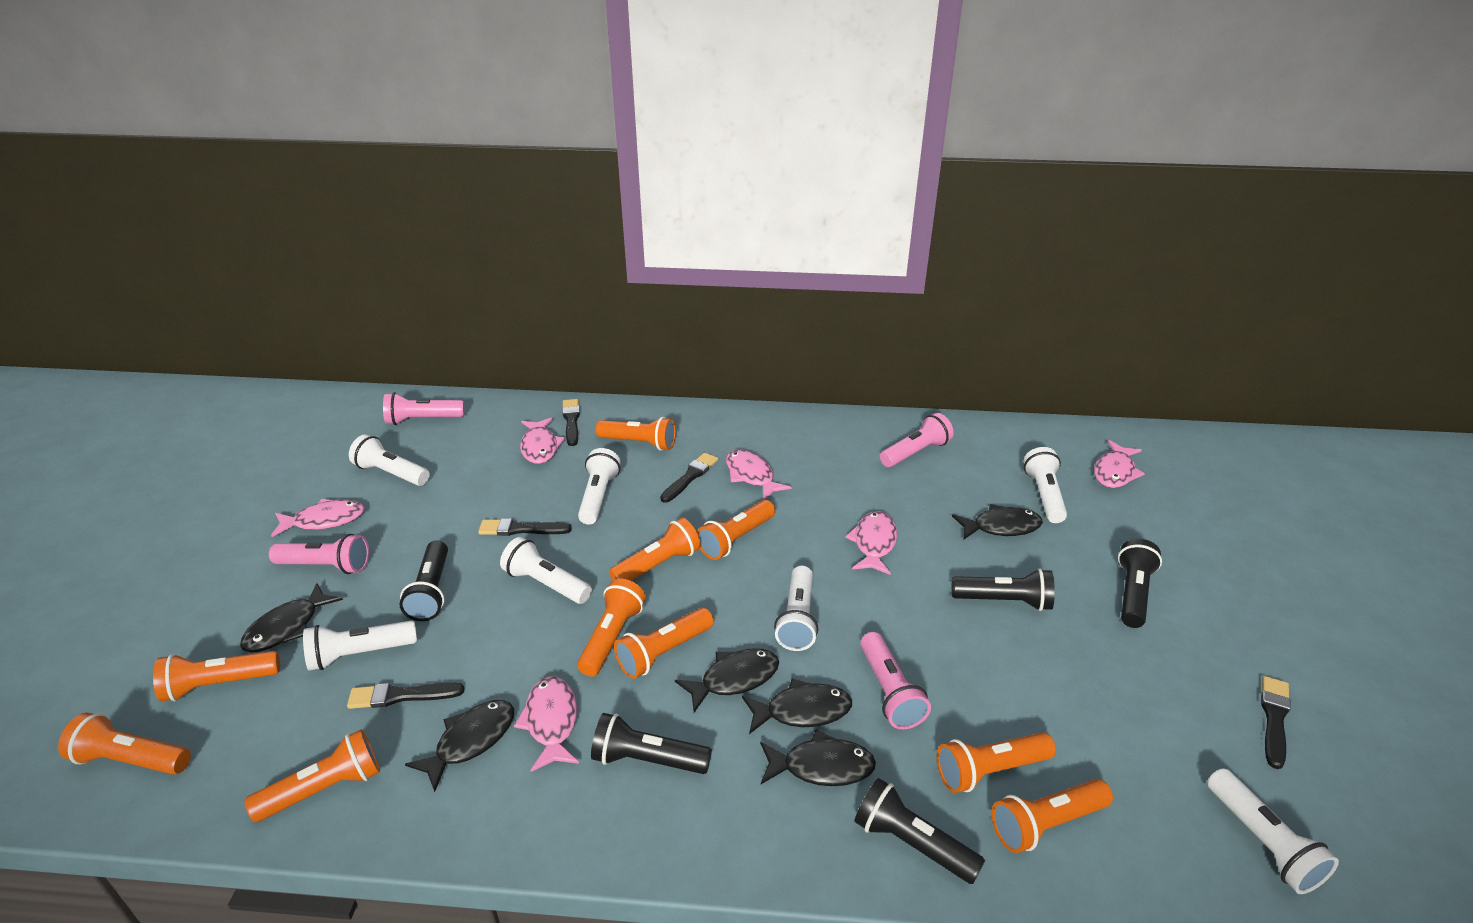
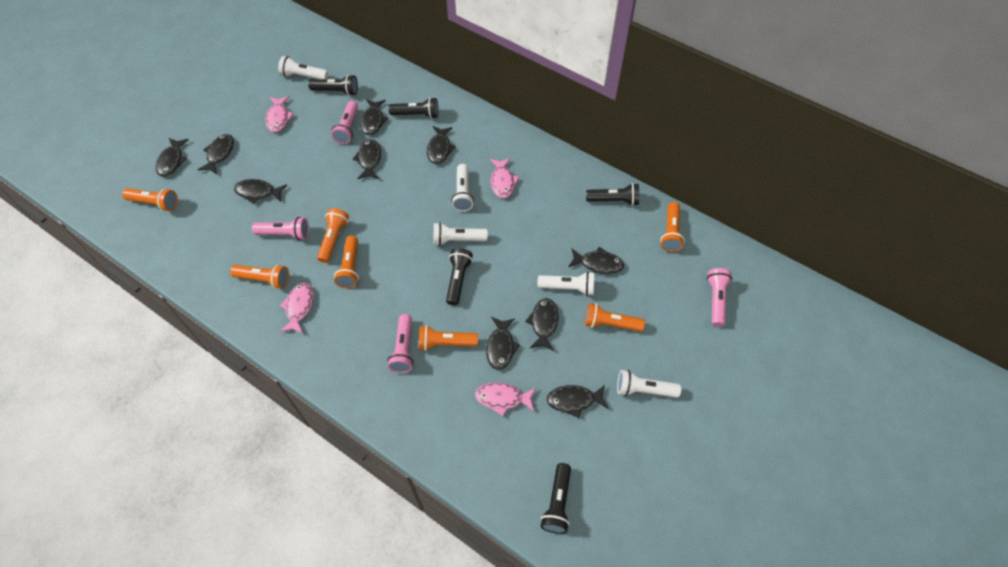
black brush: 5 -> 0
black fish: 6 -> 10
orange flashlight: 10 -> 7
pink fish: 6 -> 4
white flashlight: 7 -> 5

